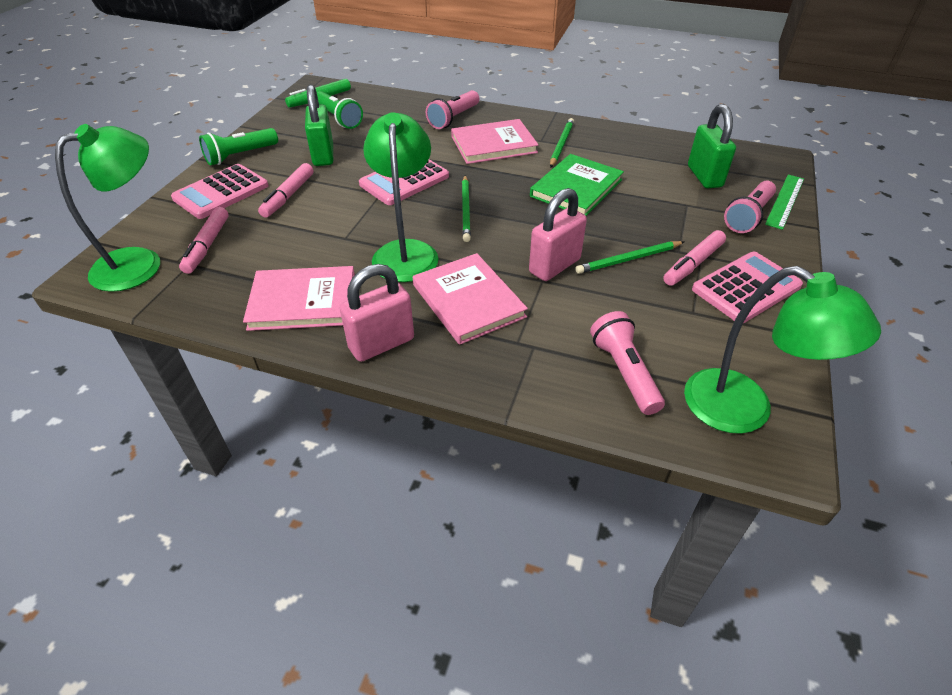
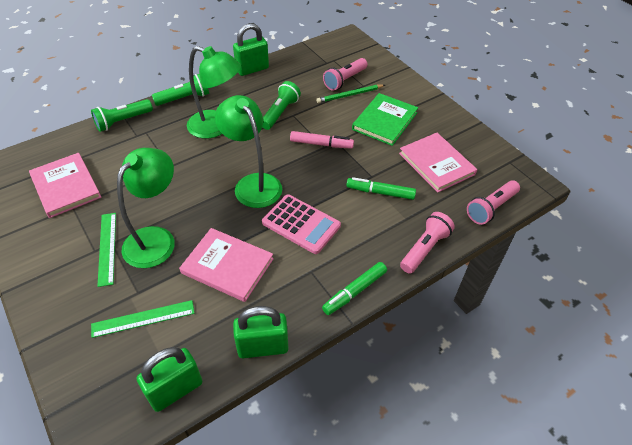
green flashlight: 2 -> 3
green marker: 1 -> 2
green padlock: 2 -> 3
green pencil: 3 -> 1
green ruler: 1 -> 2
pink calculator: 3 -> 1
pink marker: 3 -> 1
pink padlock: 2 -> 0

